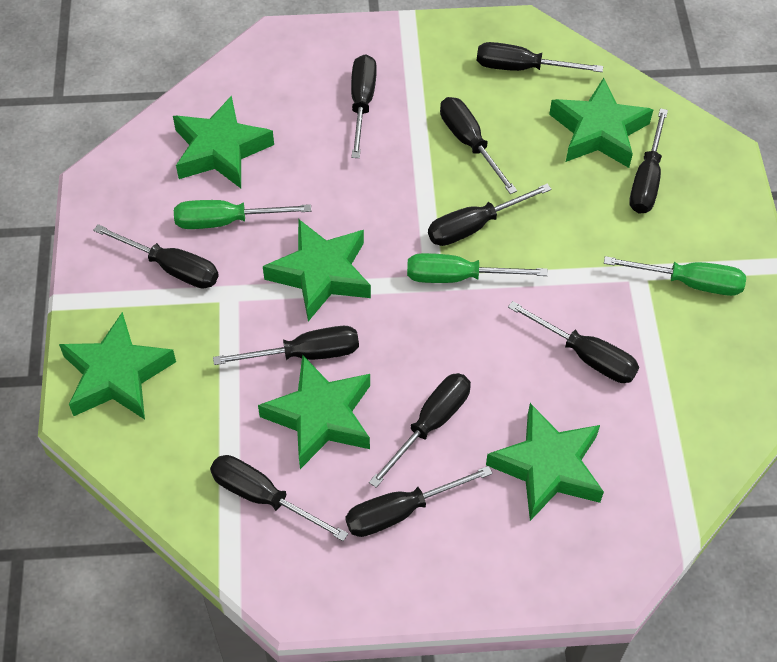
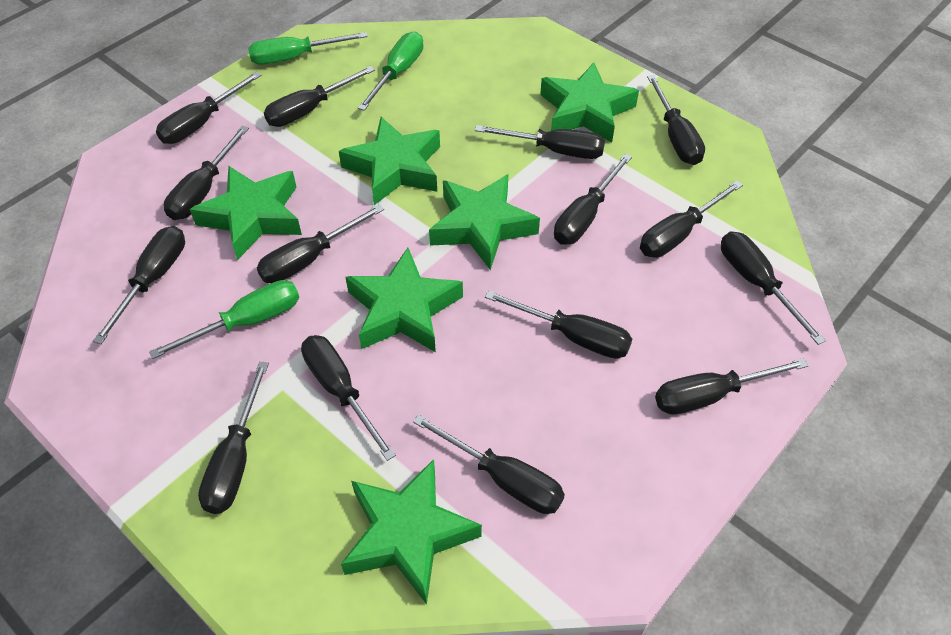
black screwdriver: 11 -> 15

